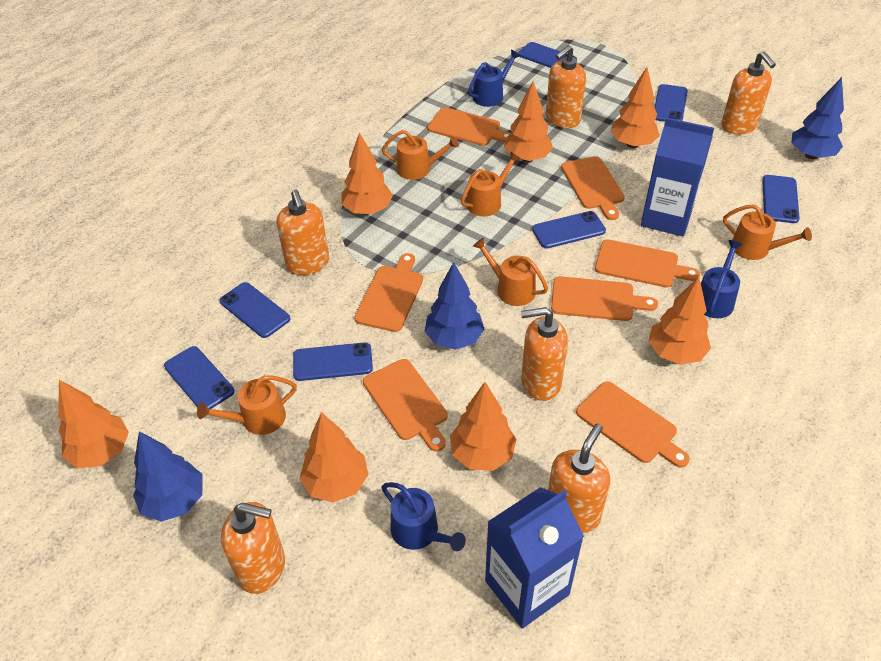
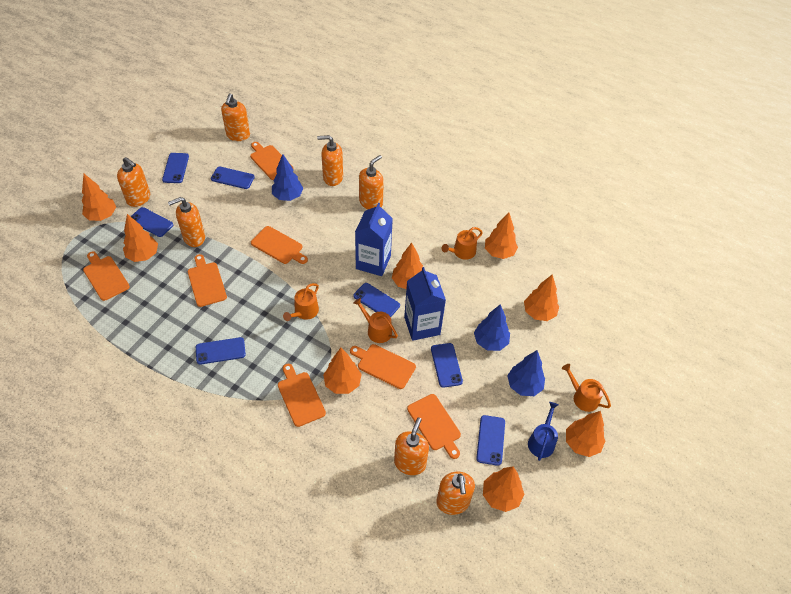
blue watering can: 3 -> 1
orange soap dispenser: 6 -> 7
orange tree: 7 -> 8
orange watering can: 5 -> 4

